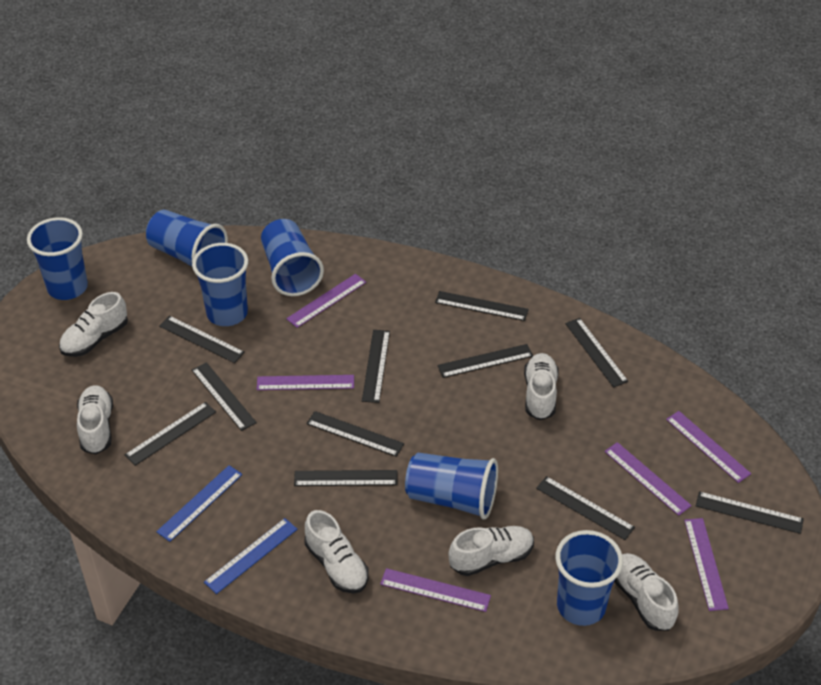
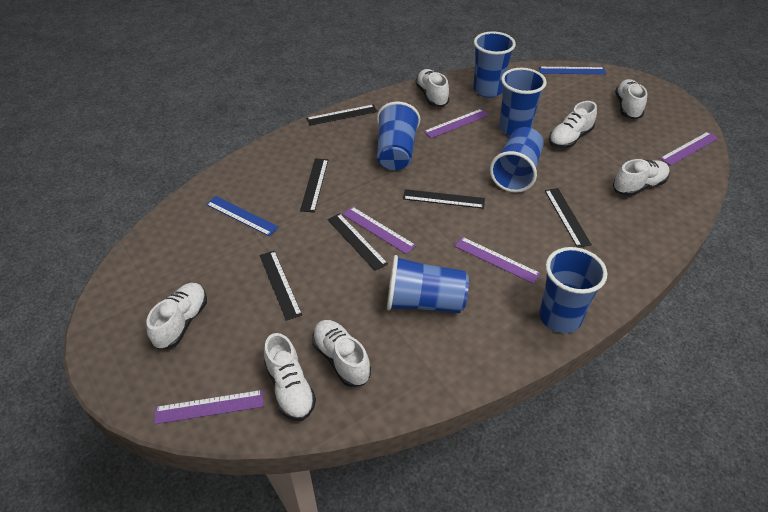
black ruler: 11 -> 6
purple ruler: 6 -> 5
white shoe: 6 -> 7

